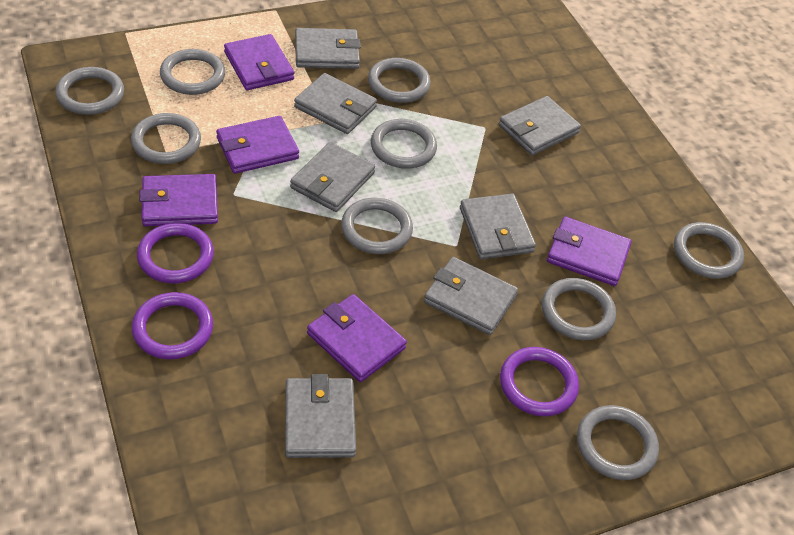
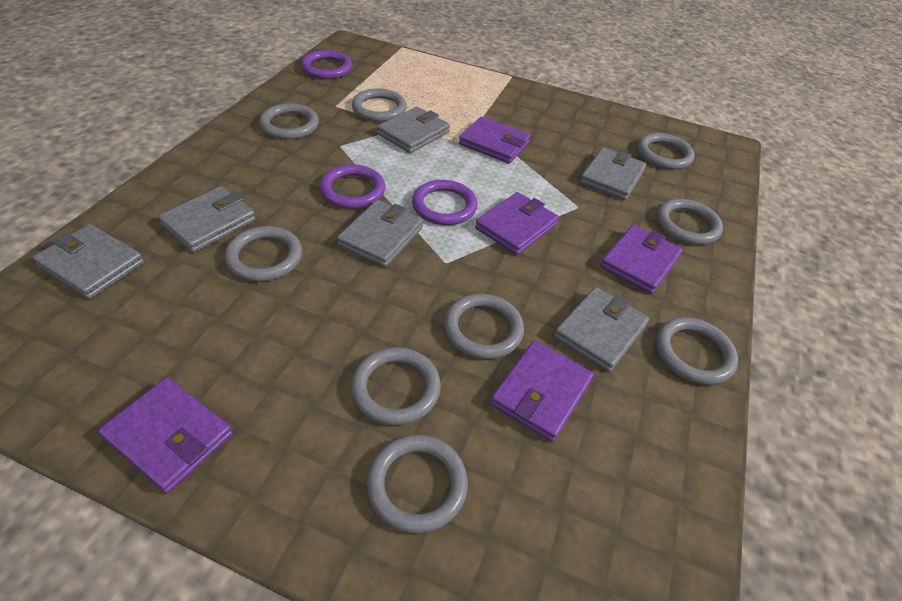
grey wallet: 7 -> 6

